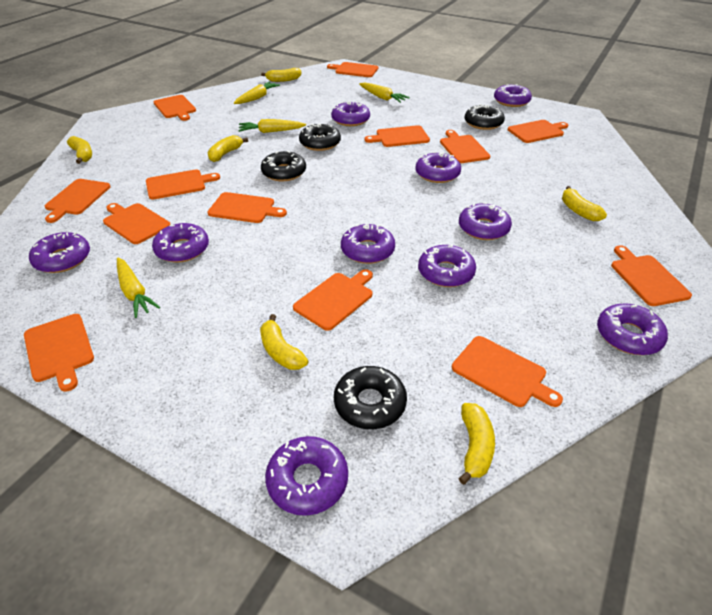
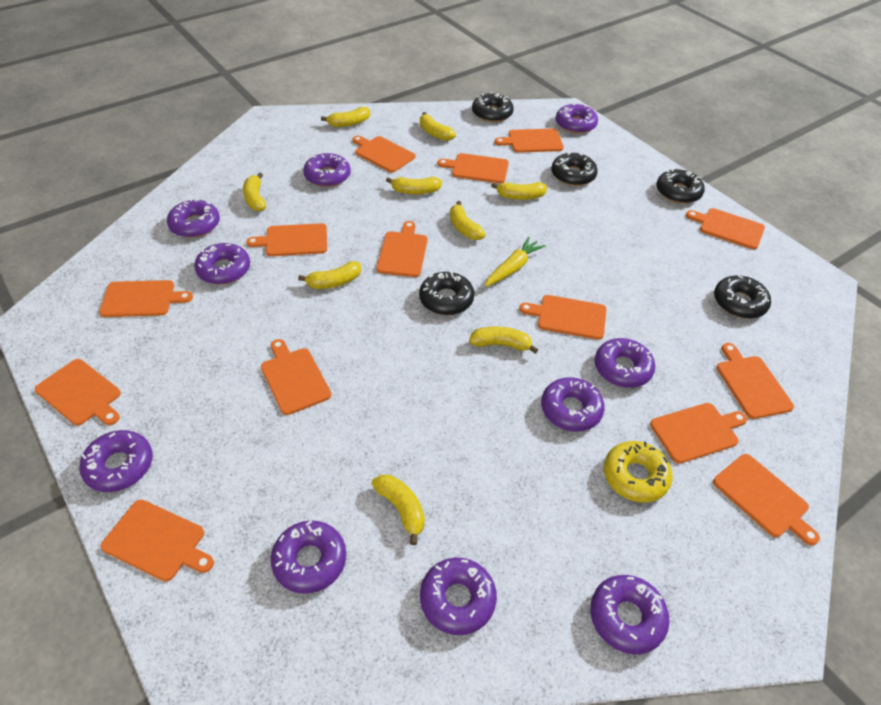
black donut: 4 -> 5
orange cutting board: 13 -> 14
yellow banana: 6 -> 9
yellow carrot: 4 -> 1
yellow donut: 0 -> 1

